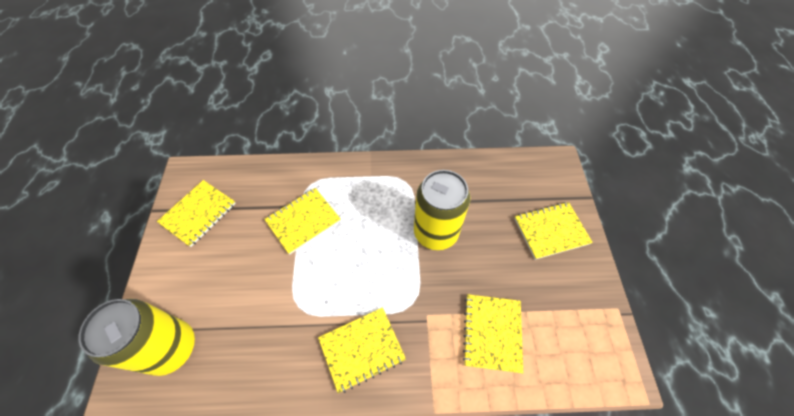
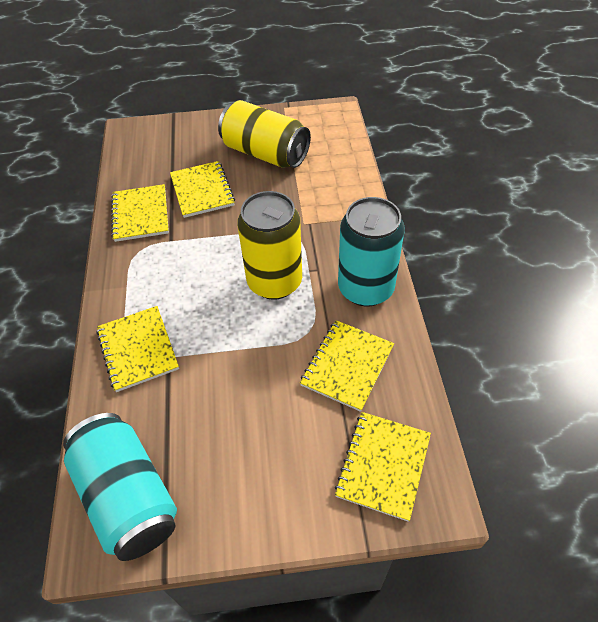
turquoise can: 0 -> 2

